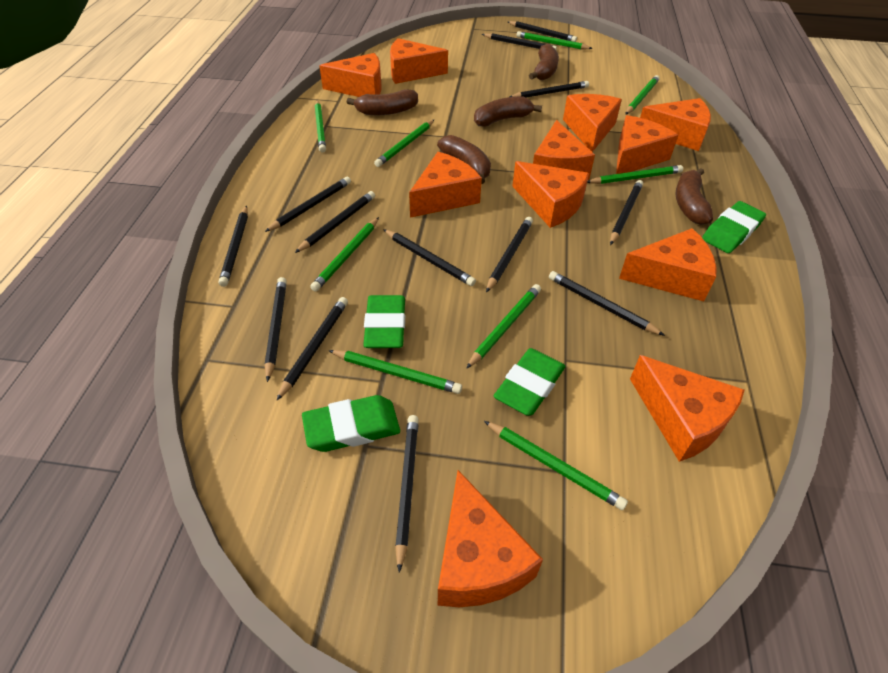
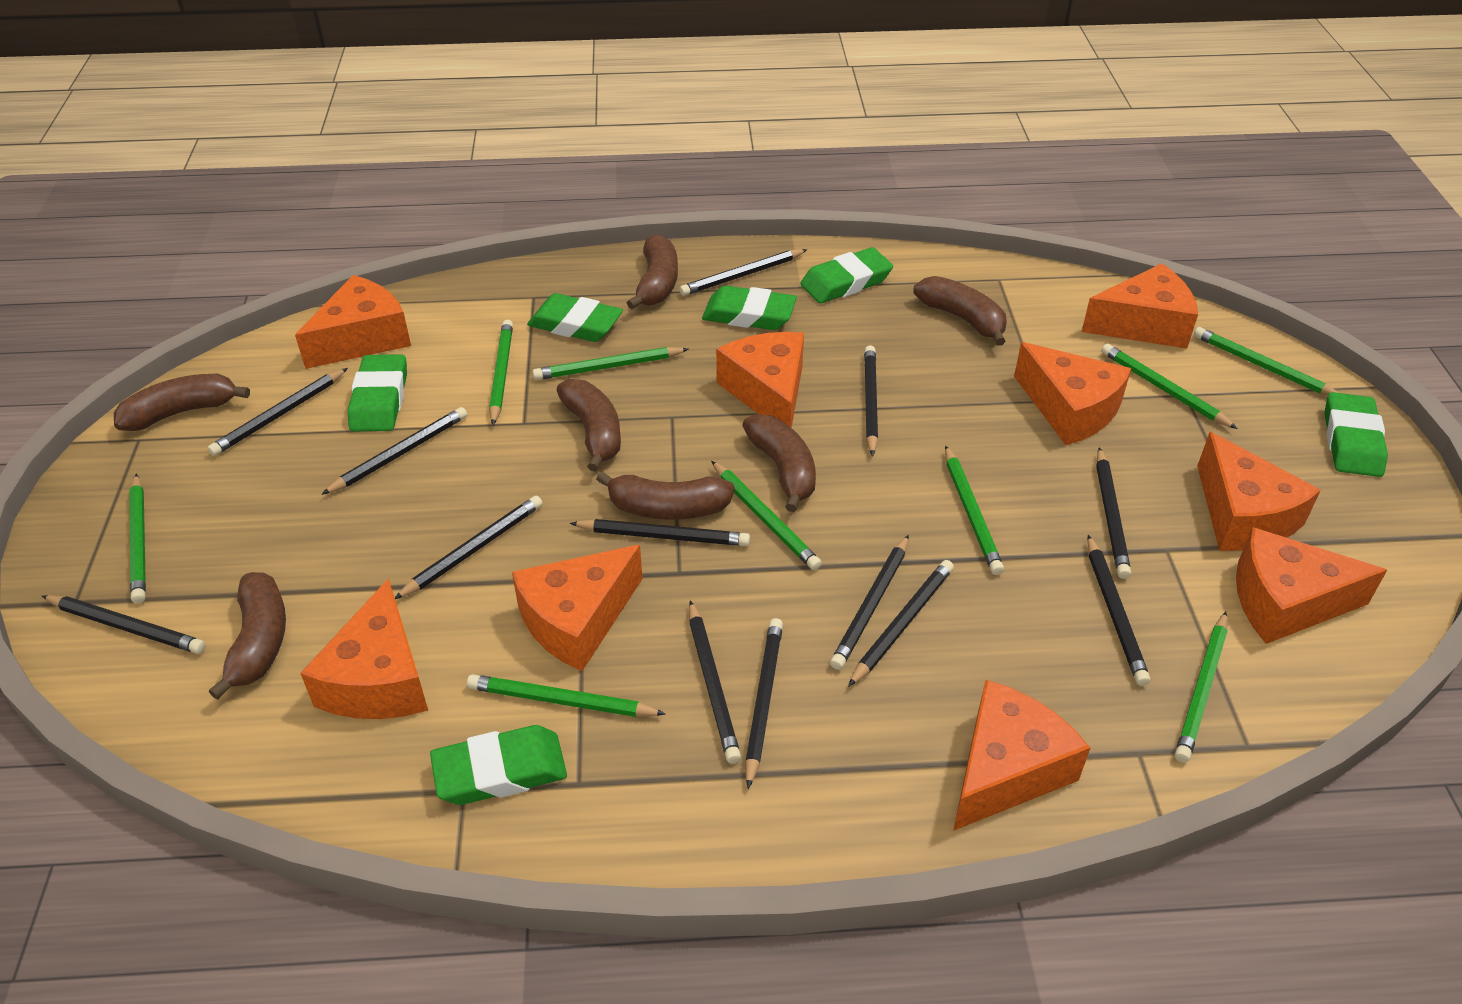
brown banana: 5 -> 7
green eraser: 4 -> 6
orange cheese: 11 -> 9

